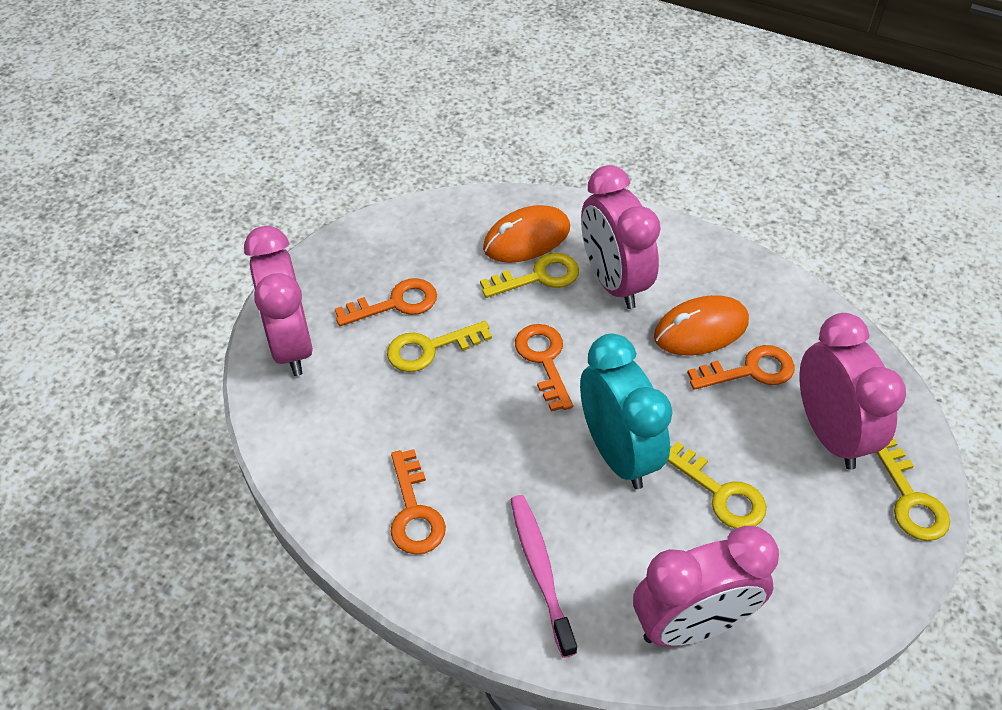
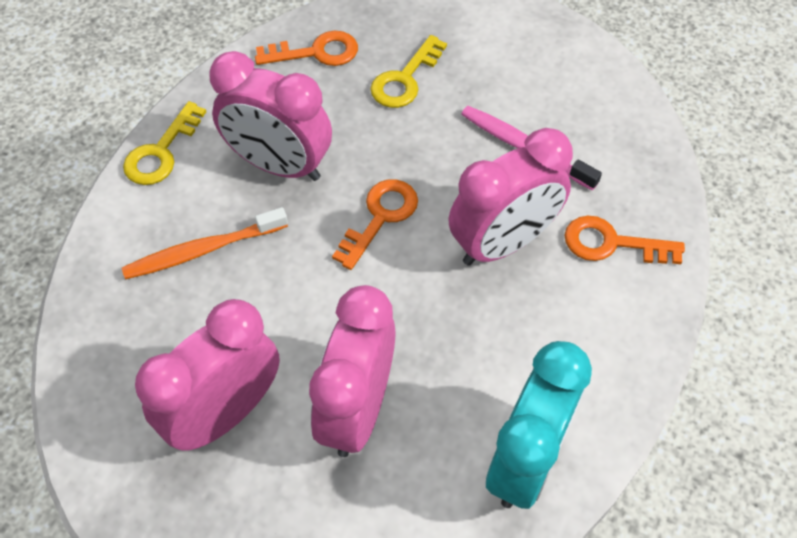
orange key: 4 -> 3
orange mouse: 2 -> 0
orange toothbrush: 0 -> 1
yellow key: 4 -> 2

